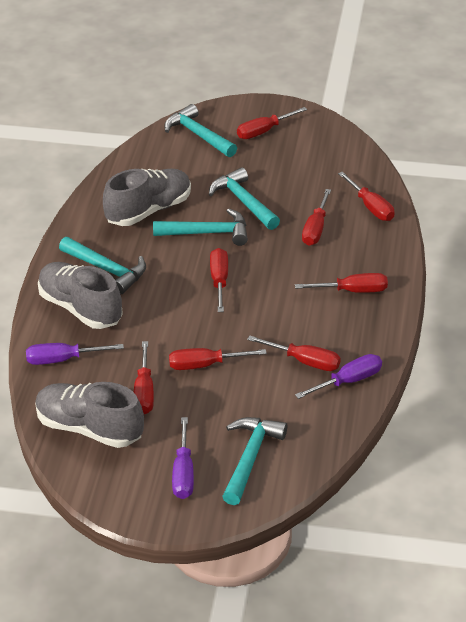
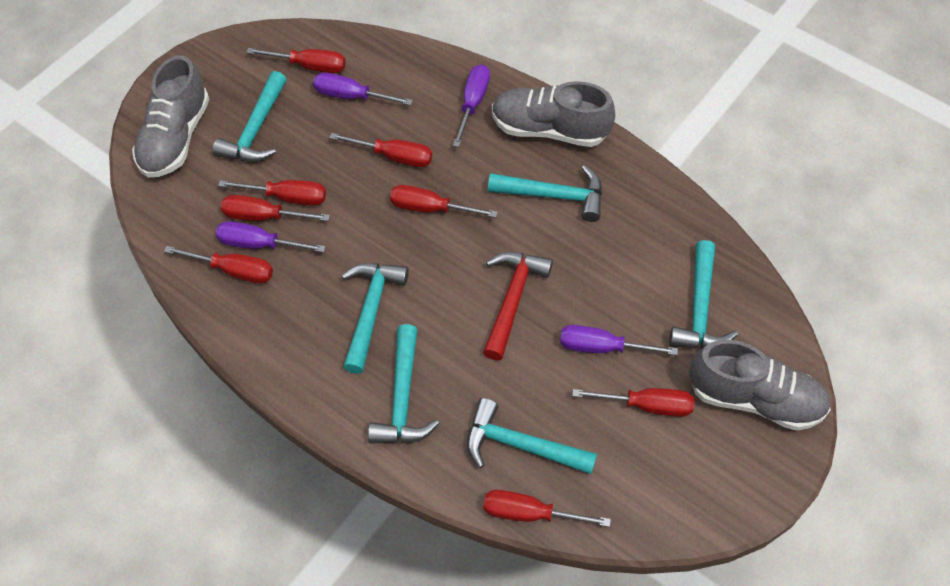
purple screwdriver: 3 -> 4
red hammer: 0 -> 1
turquoise hammer: 5 -> 6

